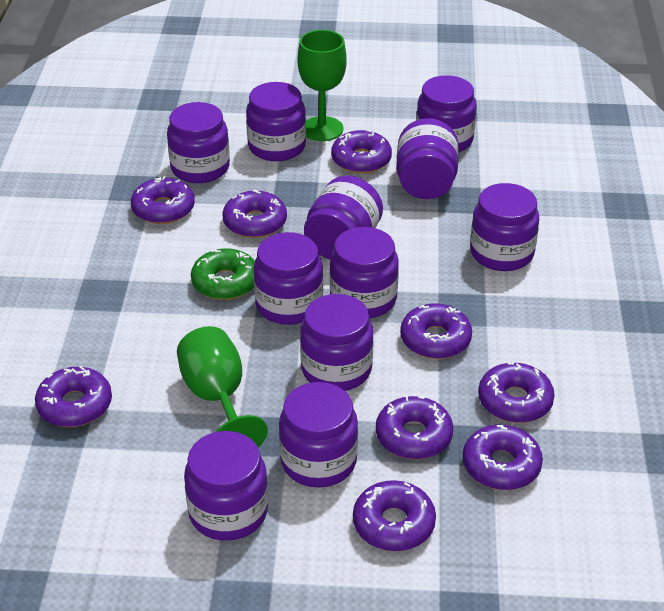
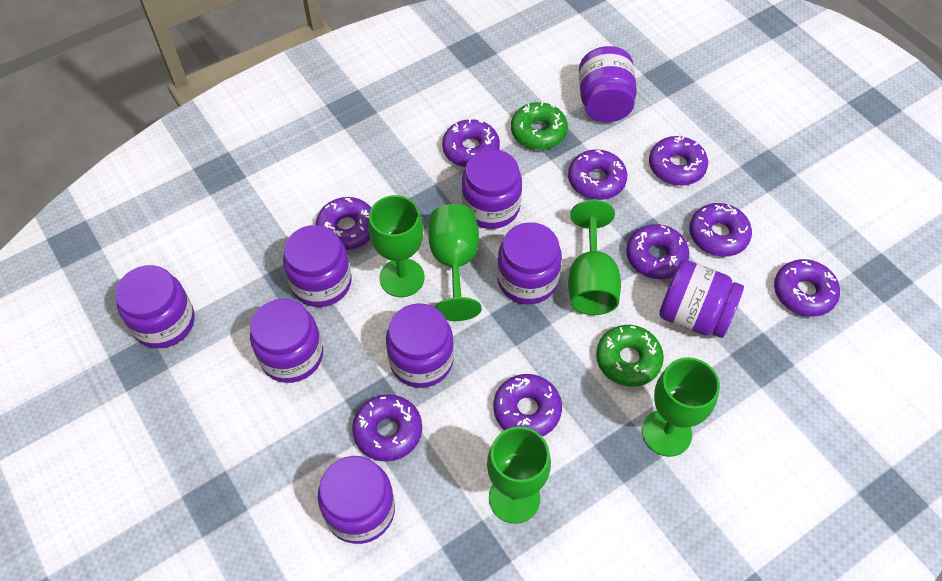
green donut: 1 -> 2
green goblet: 2 -> 5
purple jar: 11 -> 9

